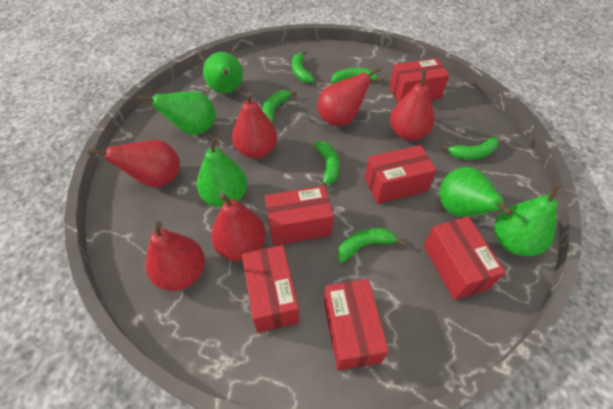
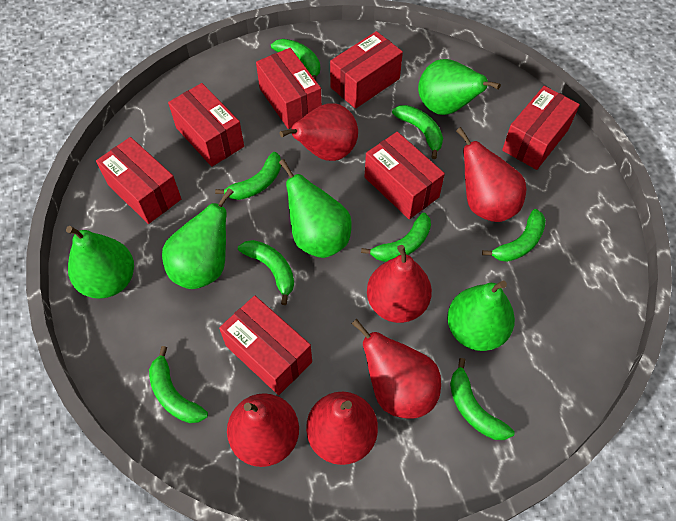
green banana: 6 -> 8
red box: 6 -> 7

